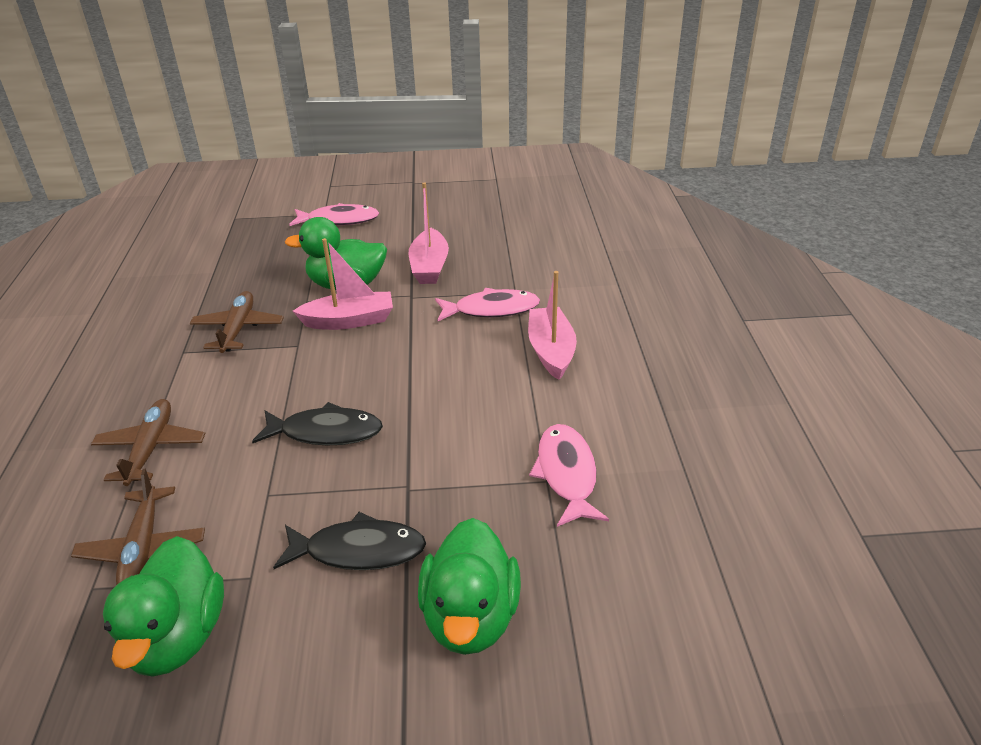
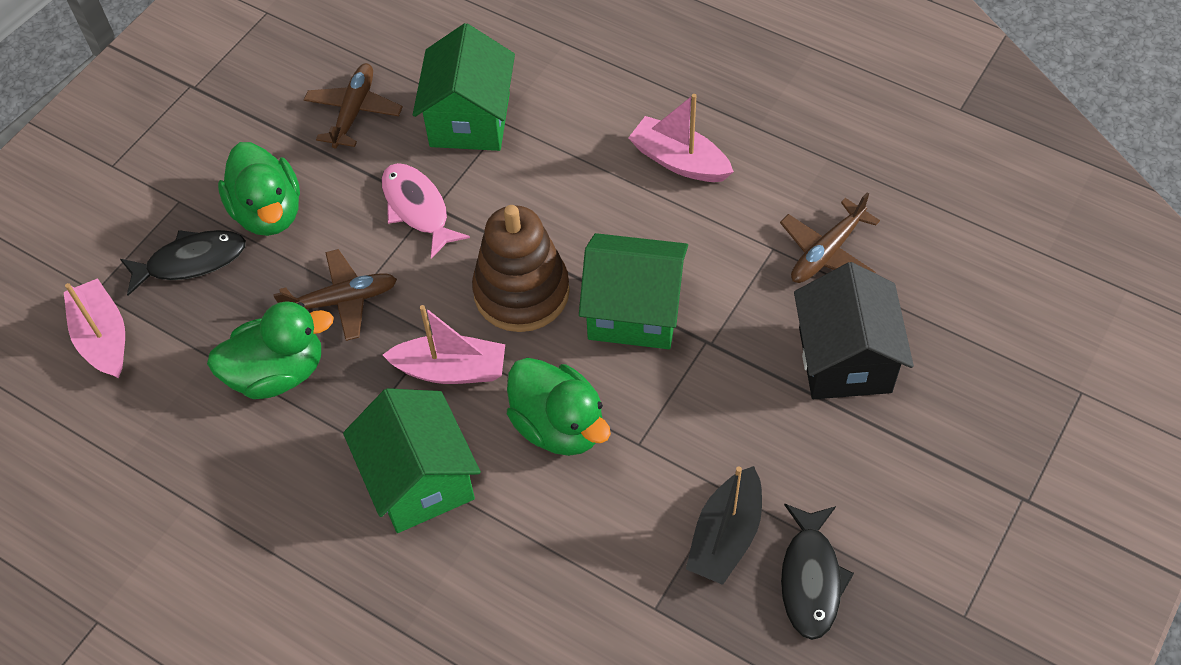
black boat: 0 -> 1
black house: 0 -> 1
brown stacking toy: 0 -> 1
green house: 0 -> 3
pink fish: 3 -> 1

